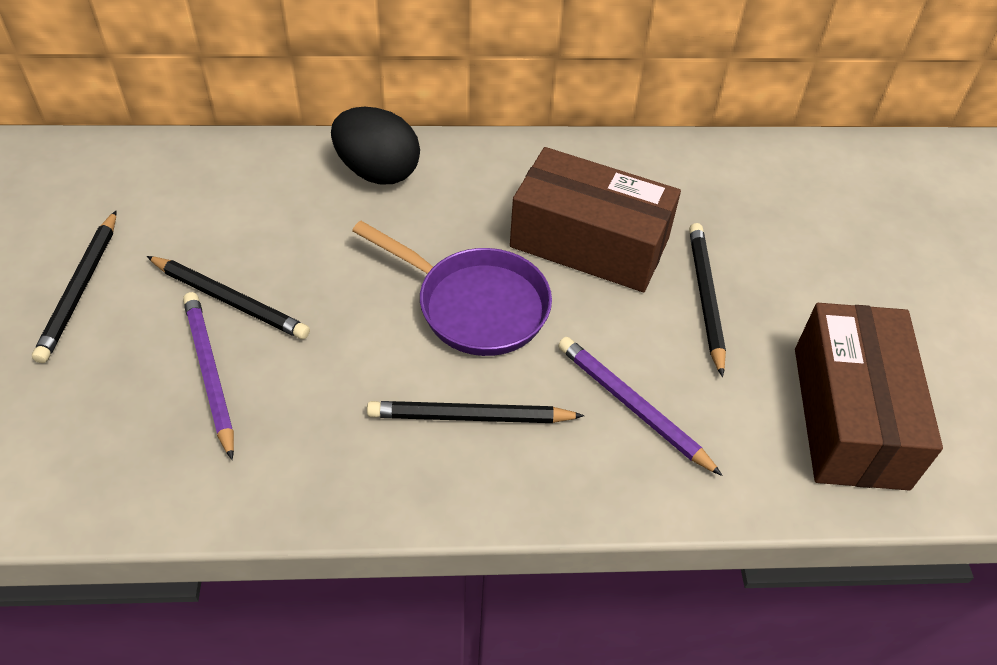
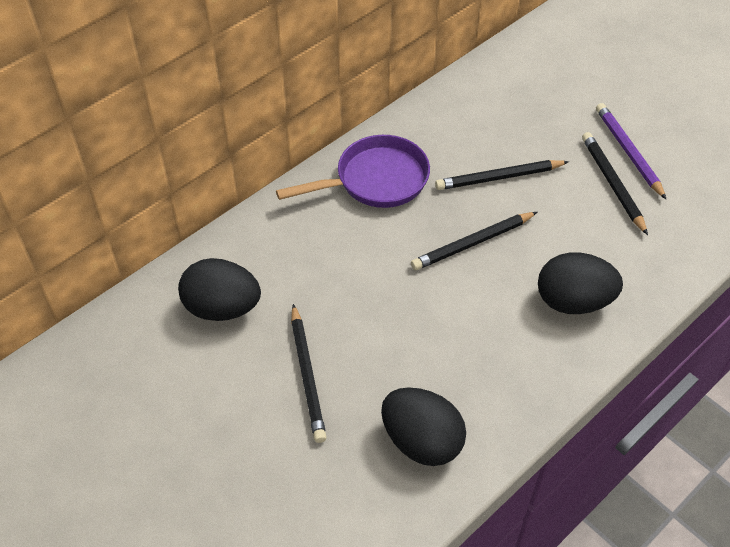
black egg: 1 -> 3
brown box: 2 -> 0
purple pencil: 2 -> 1

